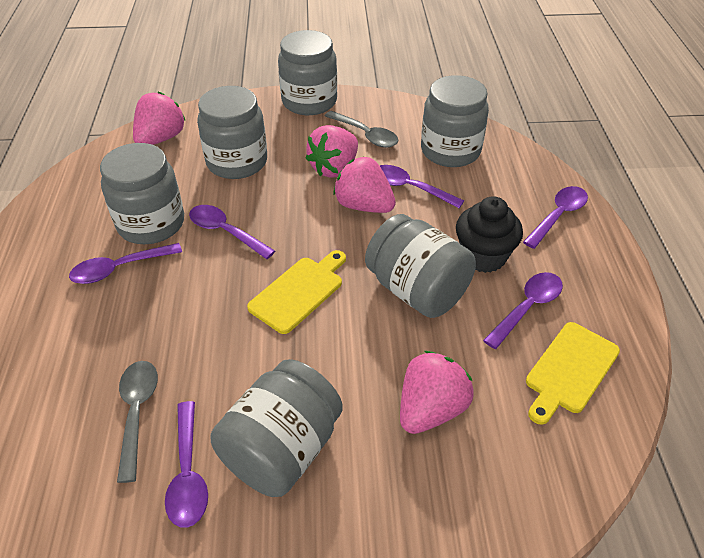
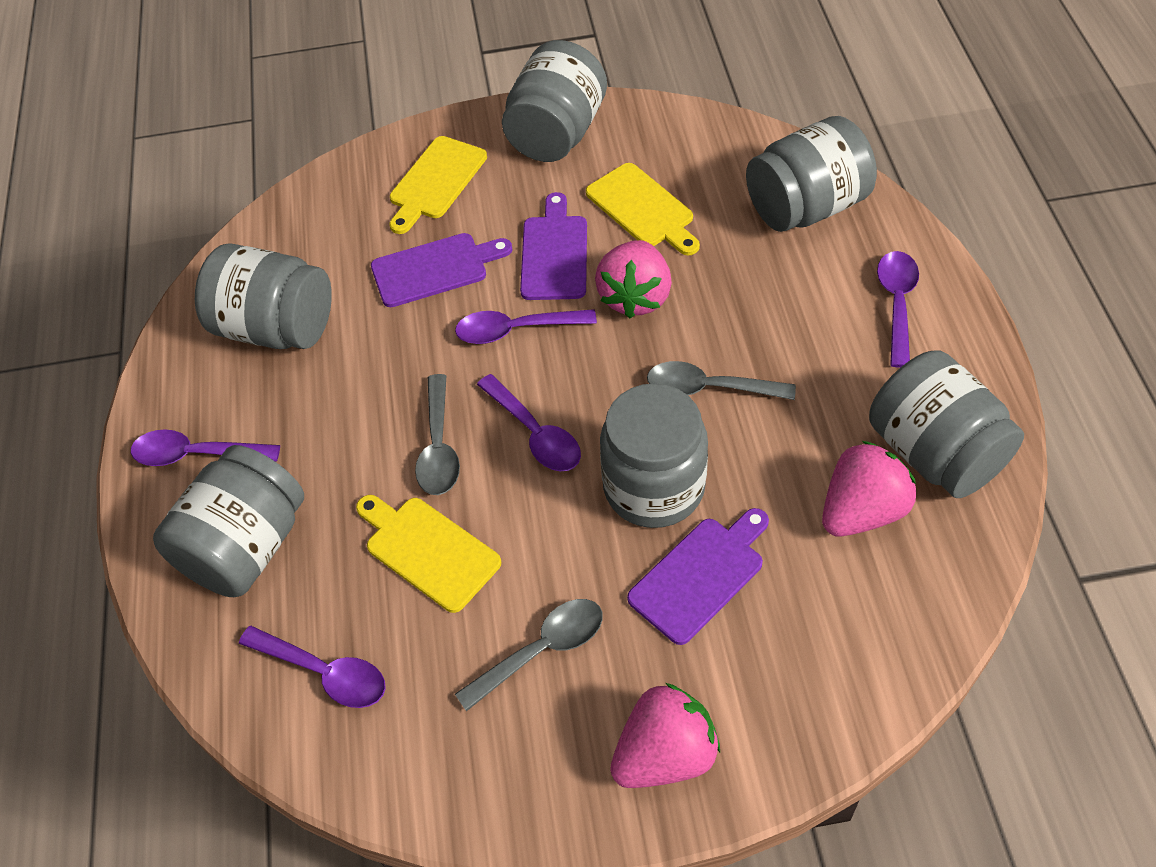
black cupcake: 1 -> 0
grey spoon: 2 -> 3
pink strawberry: 4 -> 3
purple cutting board: 0 -> 3
purple spoon: 6 -> 5
yellow cutting board: 2 -> 3

